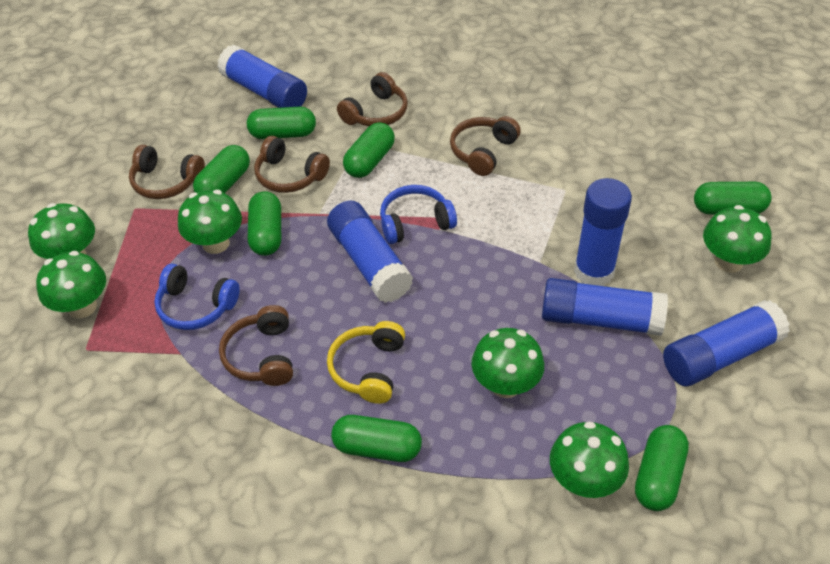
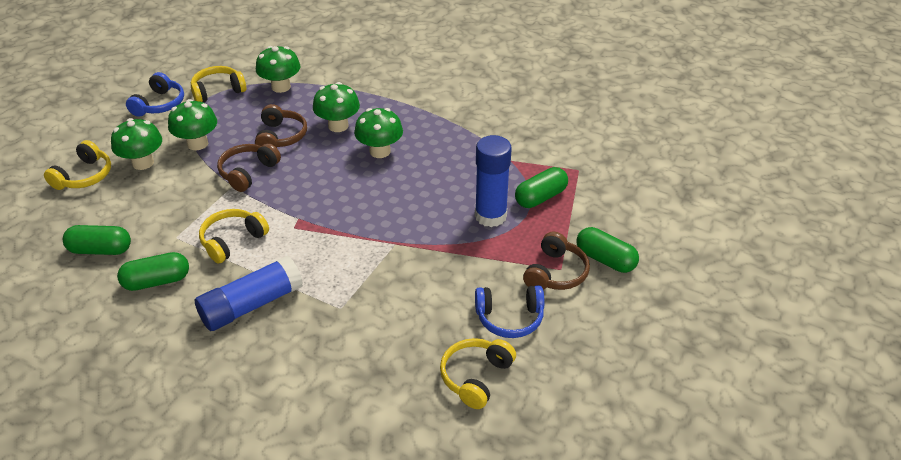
blue glue stick: 5 -> 2
brown headphones: 5 -> 3
green capsule: 7 -> 4
green mushroom: 6 -> 5
yellow headphones: 1 -> 4

